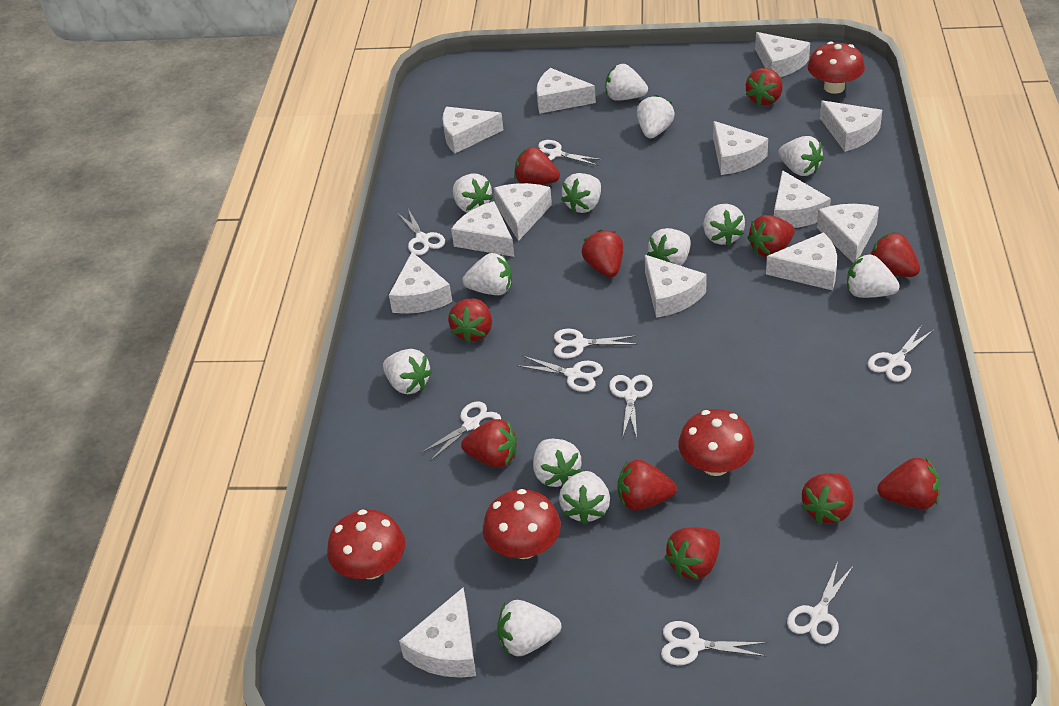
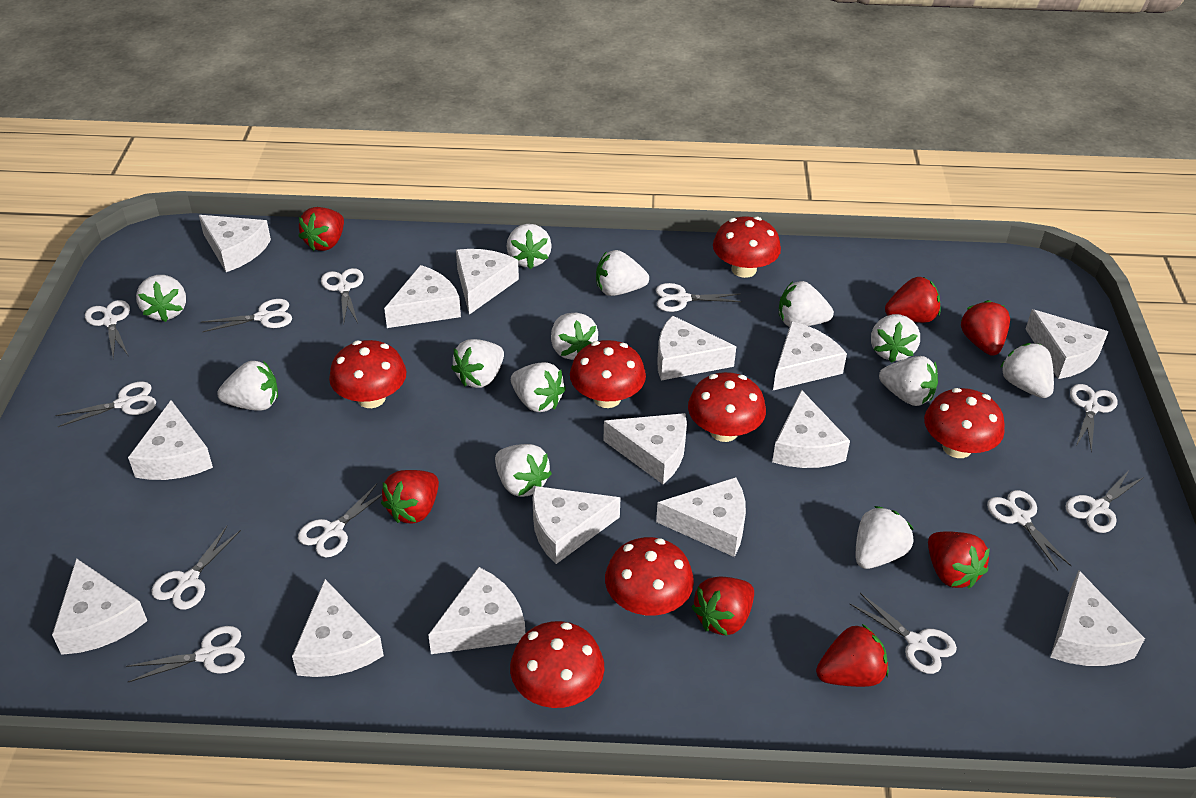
red mushroom: 4 -> 7
red strawberry: 11 -> 7
white cheese: 13 -> 15
white scissors: 9 -> 12

